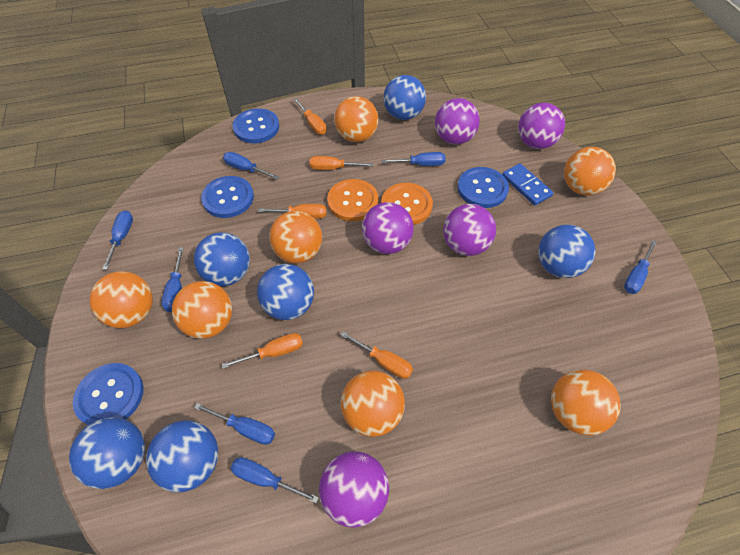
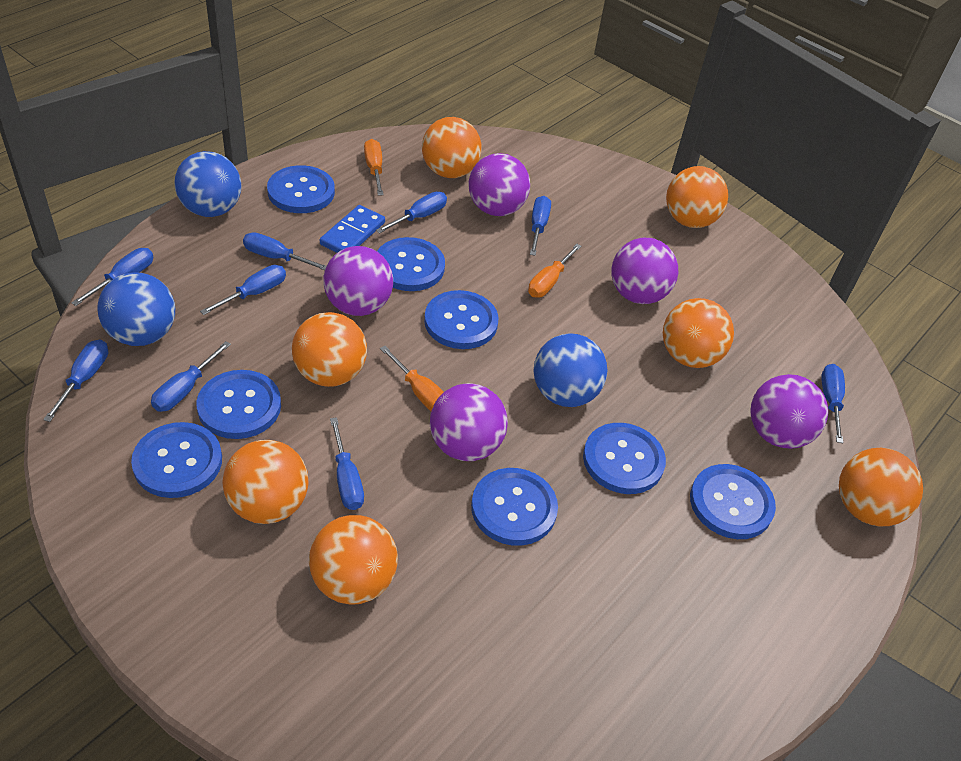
blue ball: 6 -> 3
blue button: 4 -> 8
blue screwdriver: 7 -> 9
orange button: 2 -> 0
orange screwdriver: 5 -> 3

